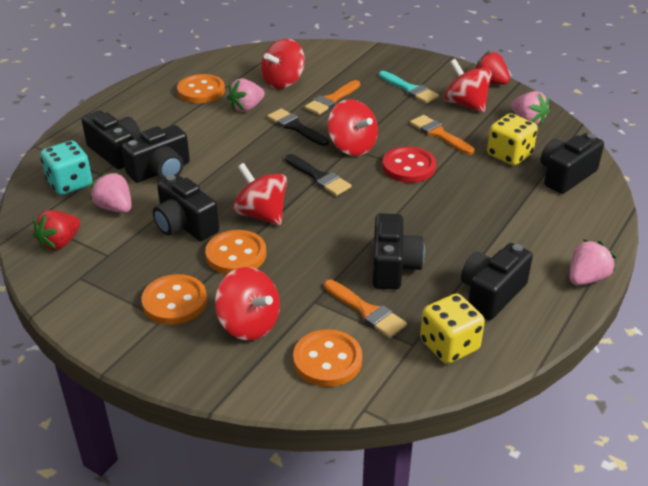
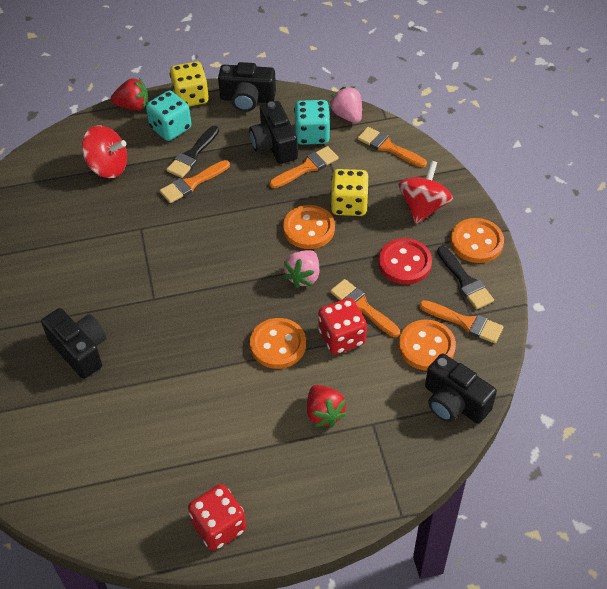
black camera: 6 -> 4
orange brush: 3 -> 5
pink strawberry: 4 -> 2
red dice: 0 -> 2
red spinning top: 5 -> 2
turquoise brush: 1 -> 0
turquoise dice: 1 -> 2

